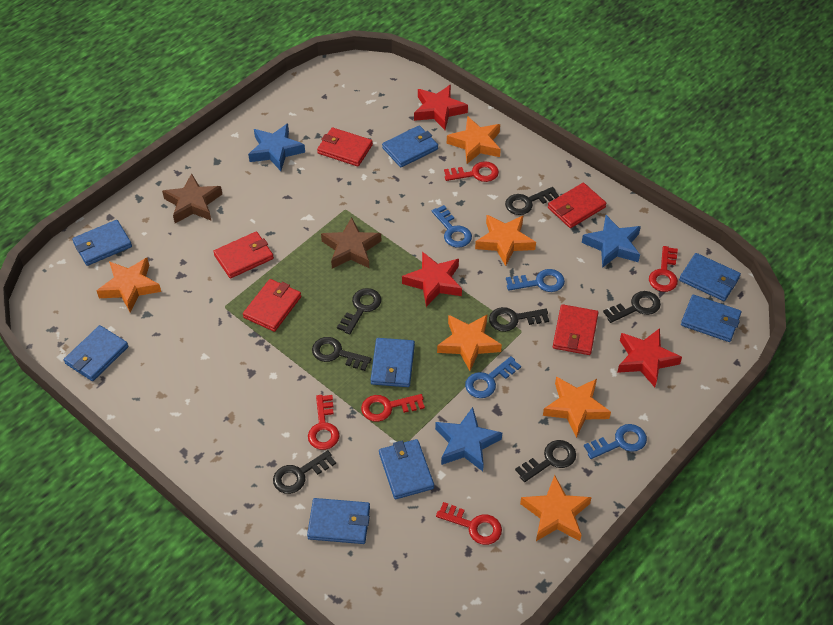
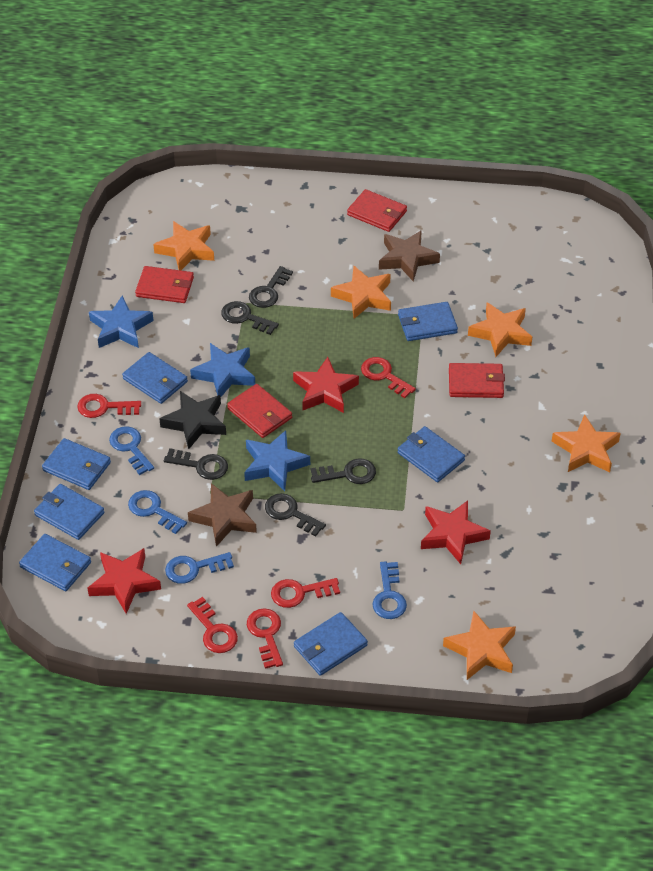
black key: 7 -> 5
black star: 0 -> 1
blue wallet: 8 -> 7
orange star: 6 -> 5
red wallet: 5 -> 4

